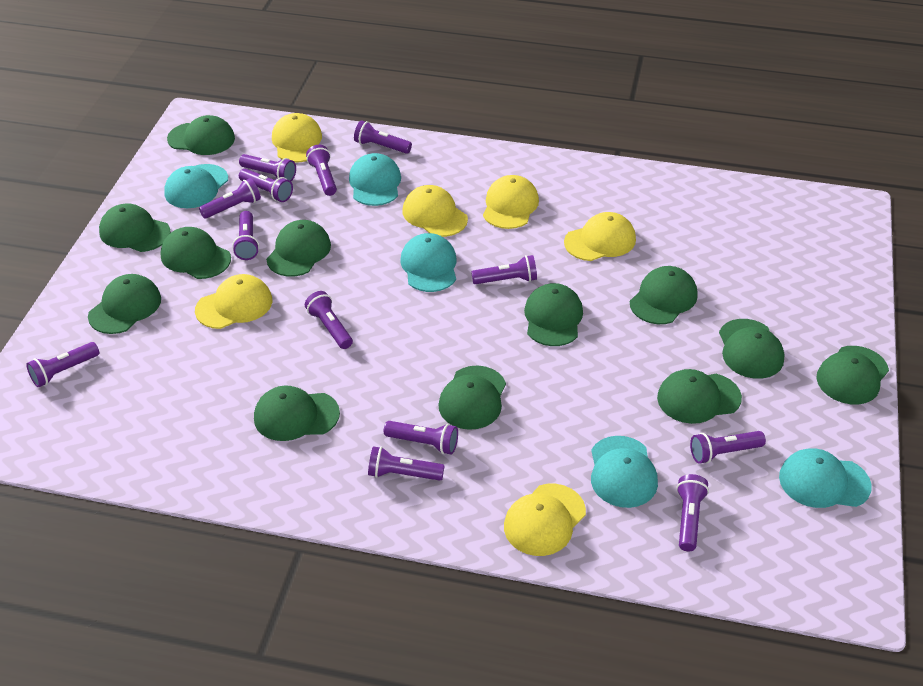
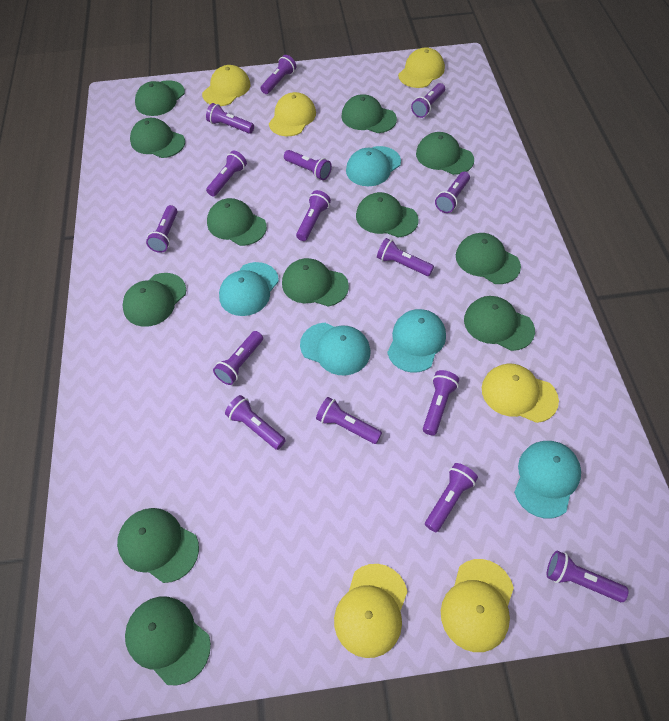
purple flashlight: 13 -> 15

